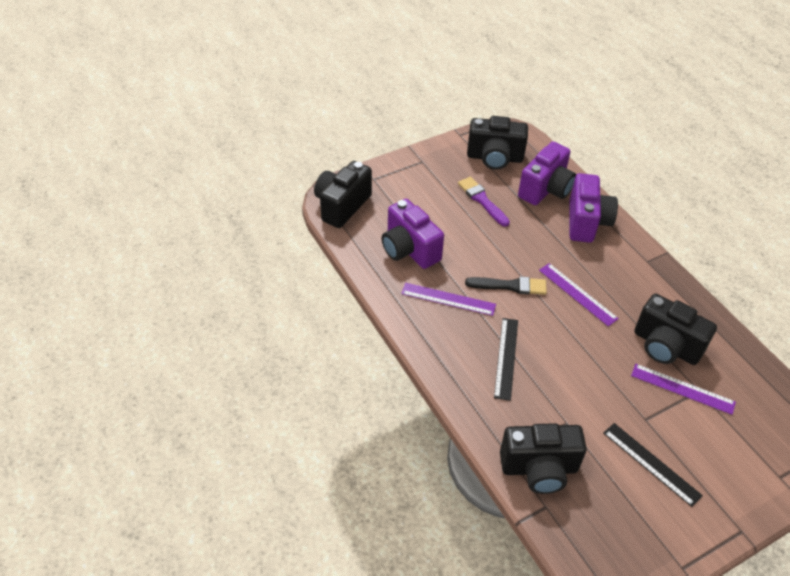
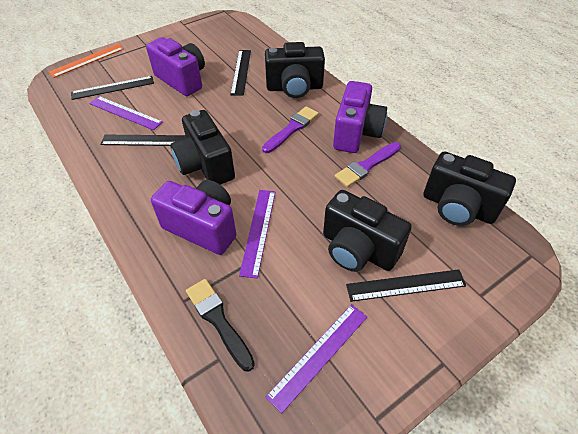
black ruler: 2 -> 4
orange ruler: 0 -> 1
purple brush: 1 -> 2

